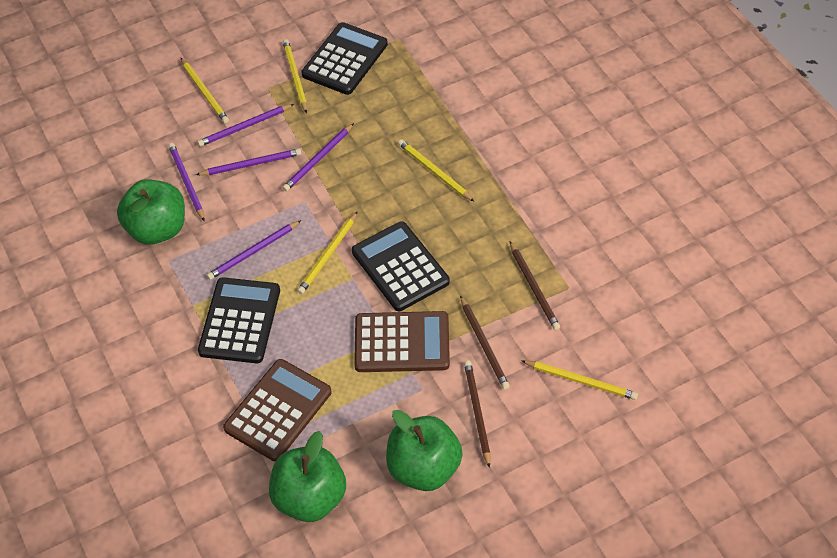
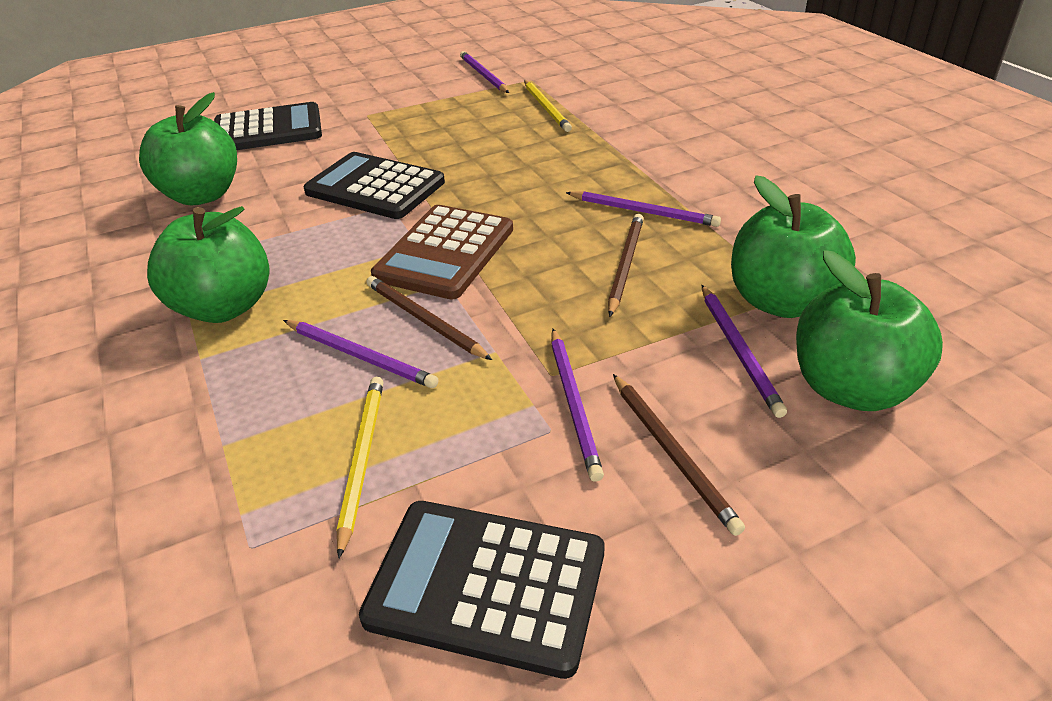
brown calculator: 2 -> 1
green apple: 3 -> 4
yellow pencil: 5 -> 2

